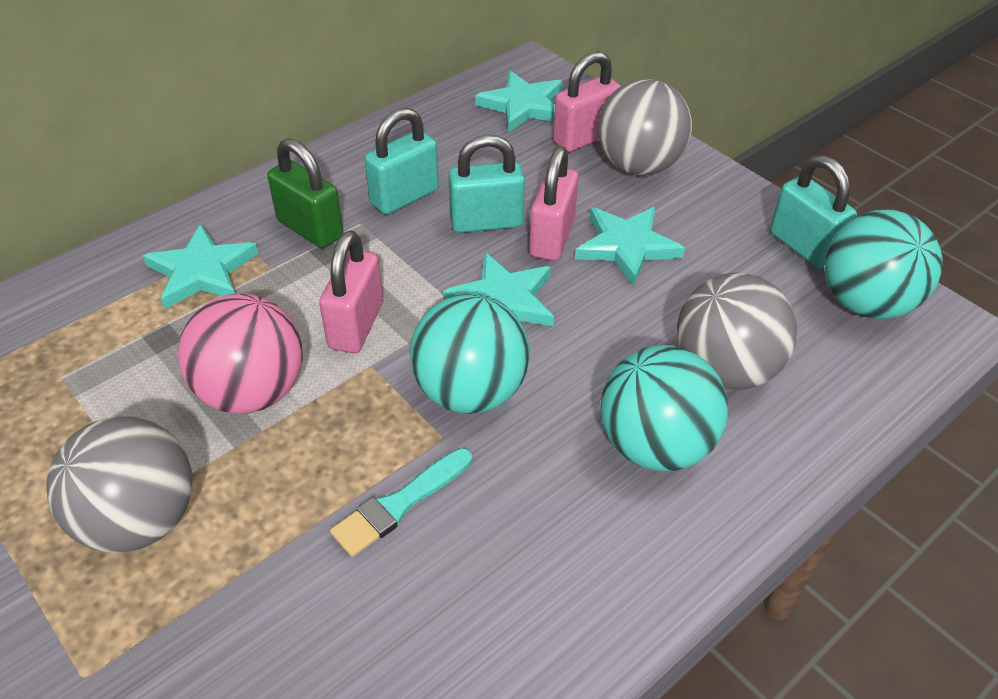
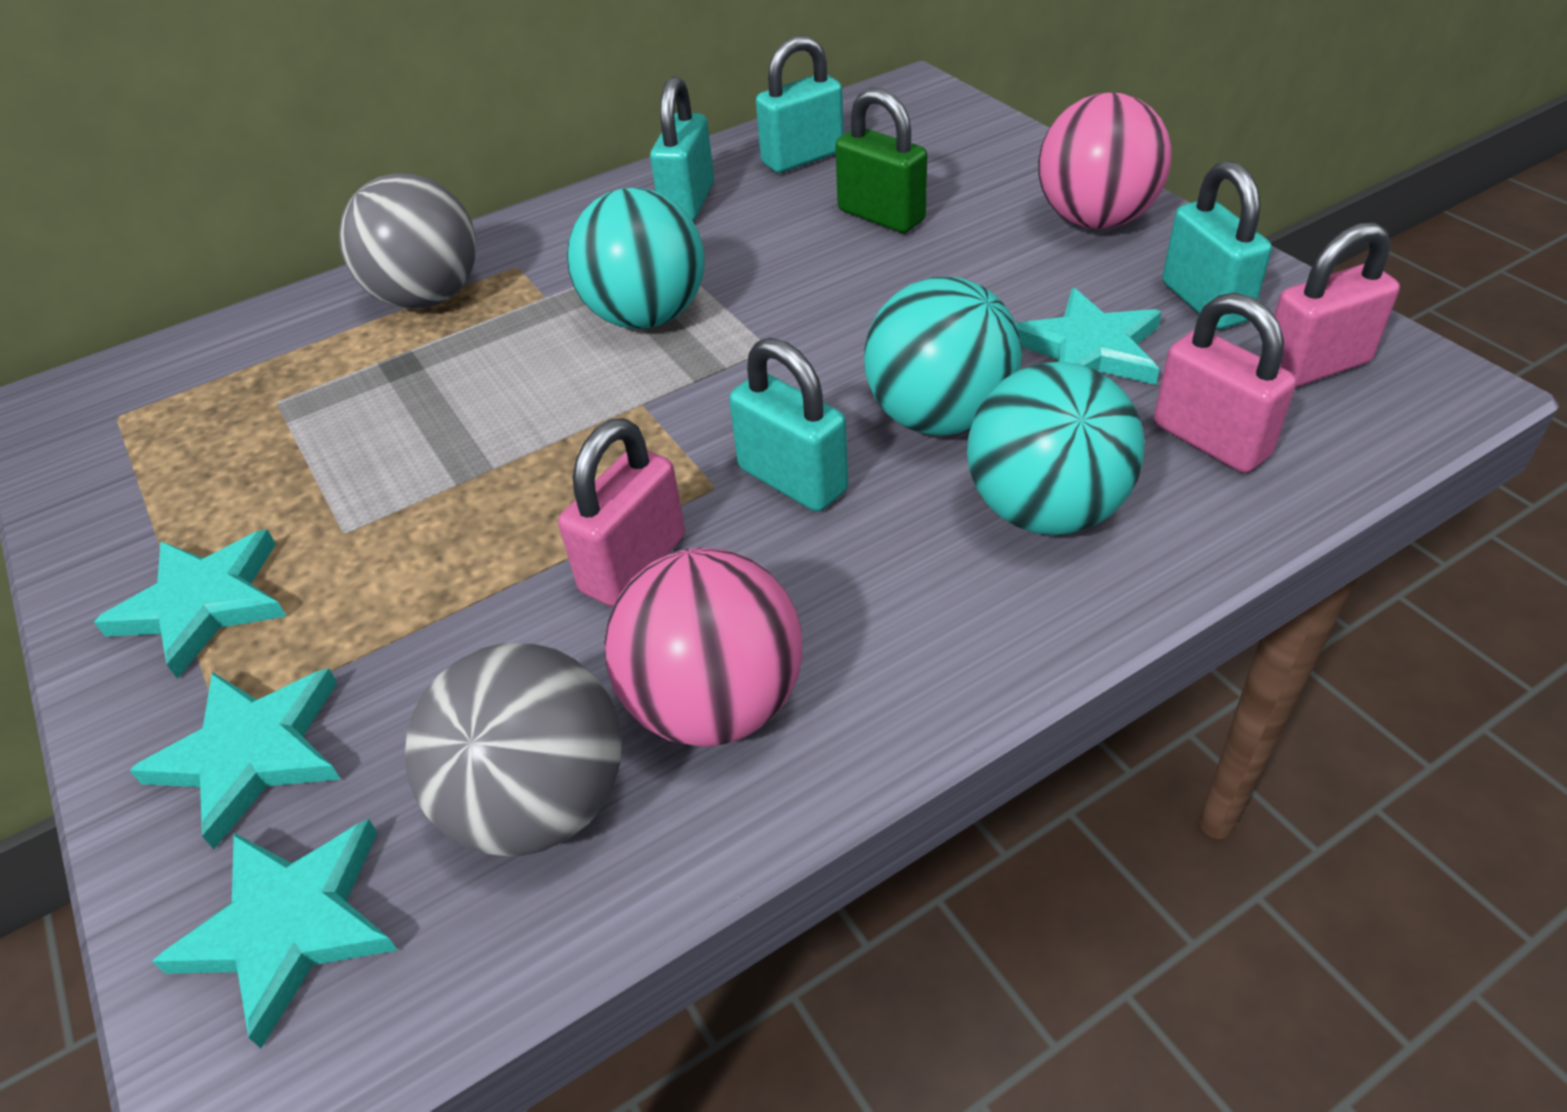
grey ball: 3 -> 2
pink ball: 1 -> 2
turquoise brush: 1 -> 0
turquoise padlock: 3 -> 4

